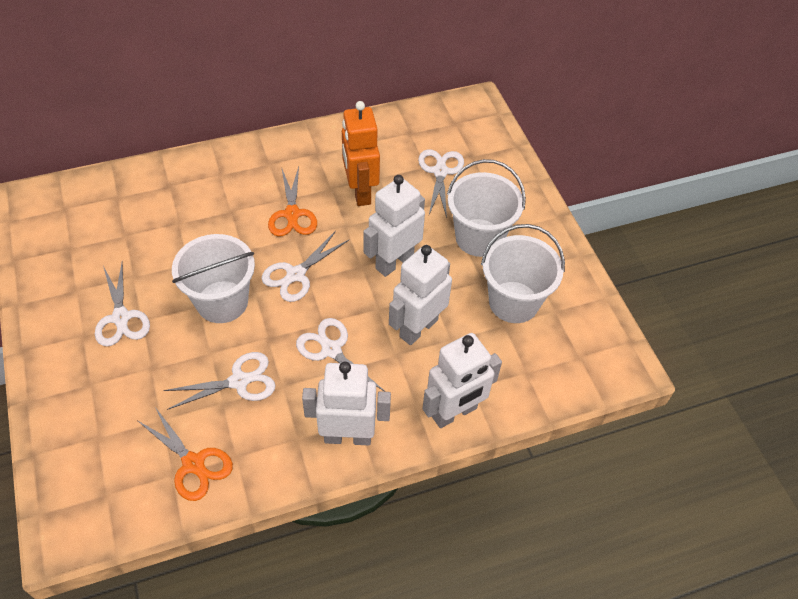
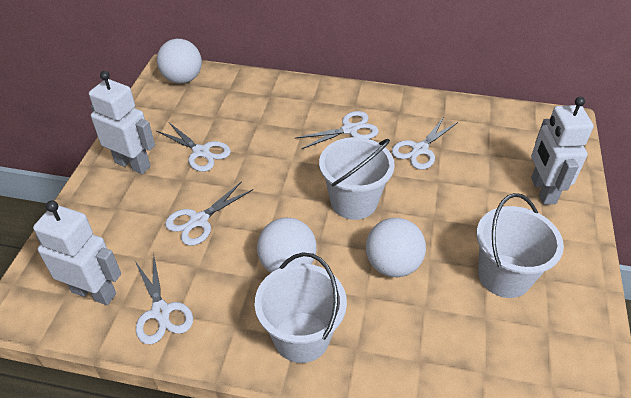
orange robot: 1 -> 0
orange scissors: 2 -> 0
white ball: 0 -> 3
white robot: 4 -> 3

